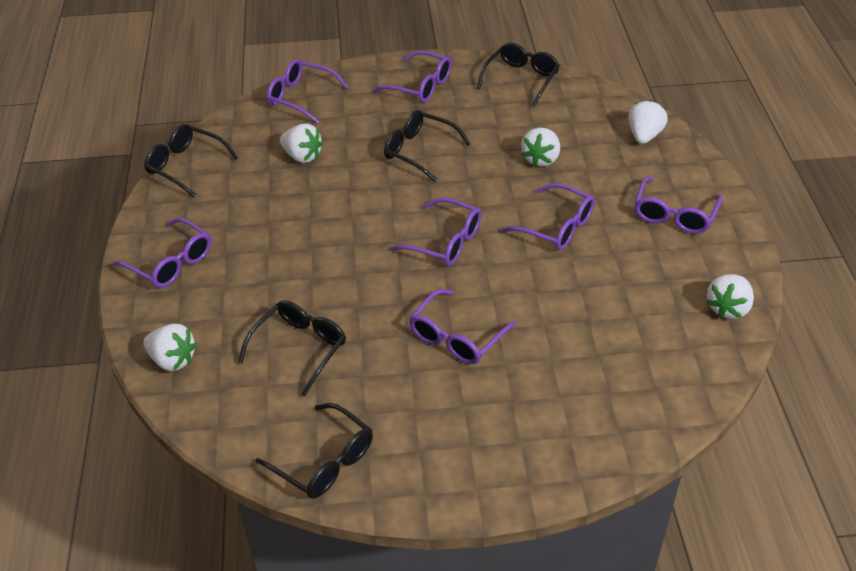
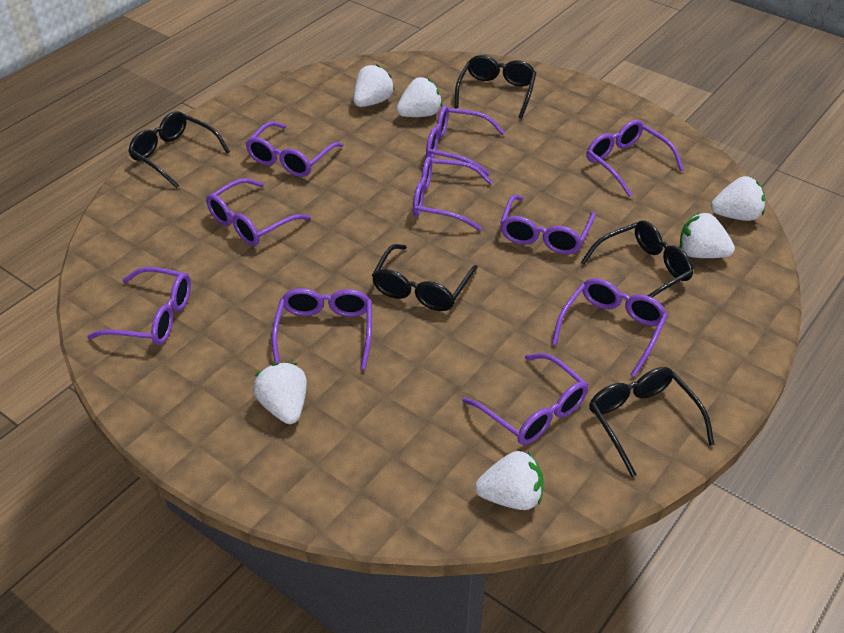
purple glasses: 7 -> 10
white strawberry: 5 -> 6

